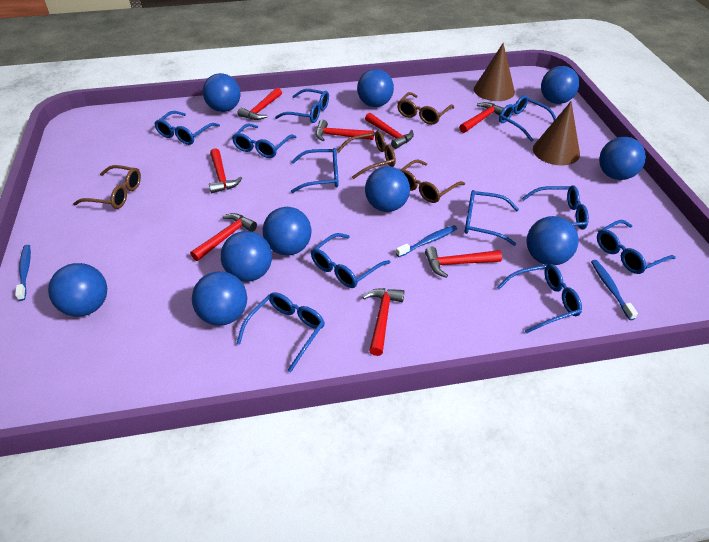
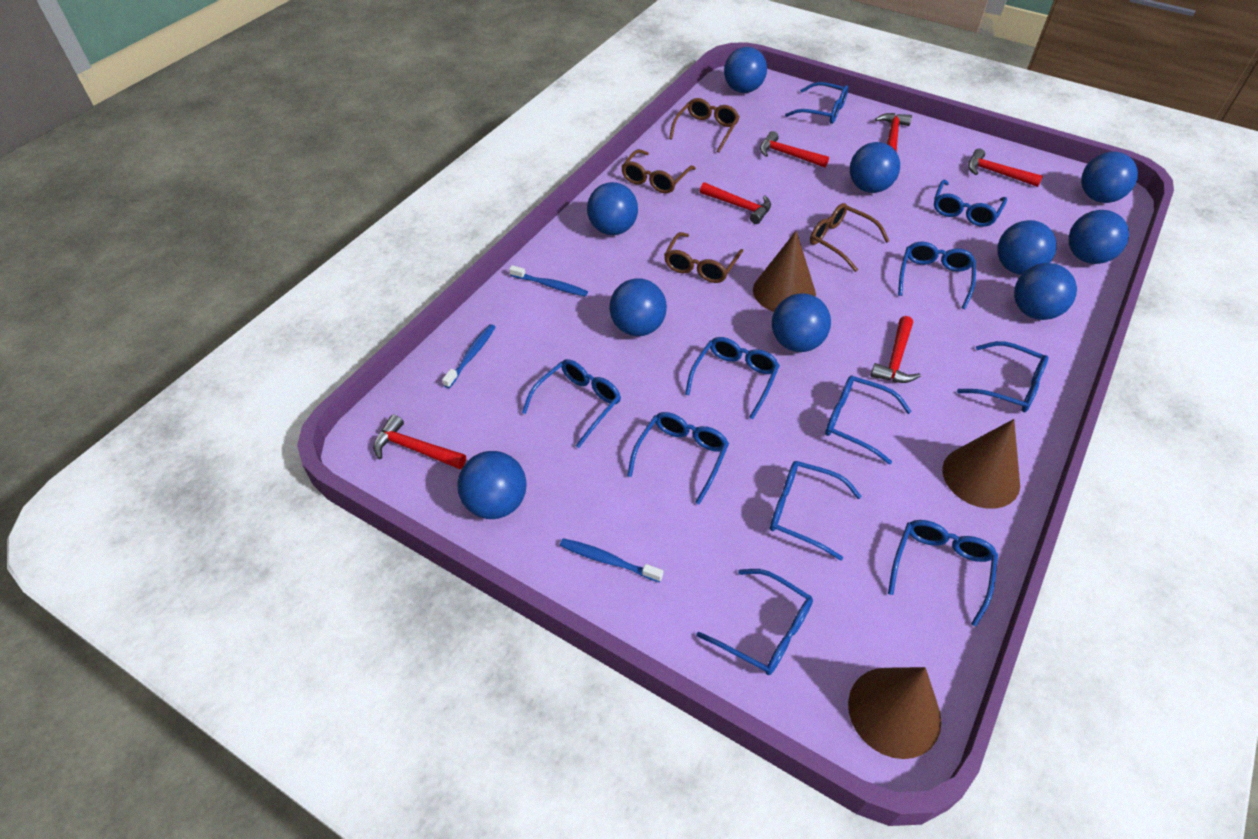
brown cone: 2 -> 3
red hammer: 8 -> 6

